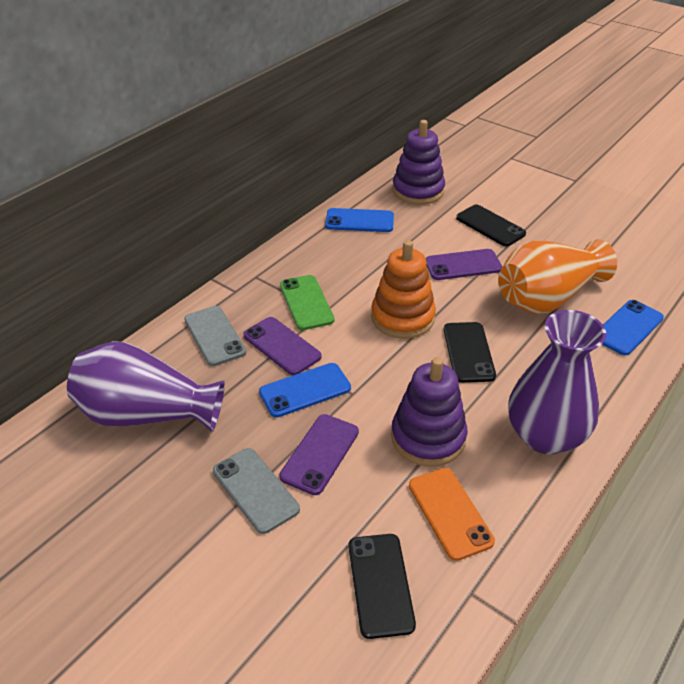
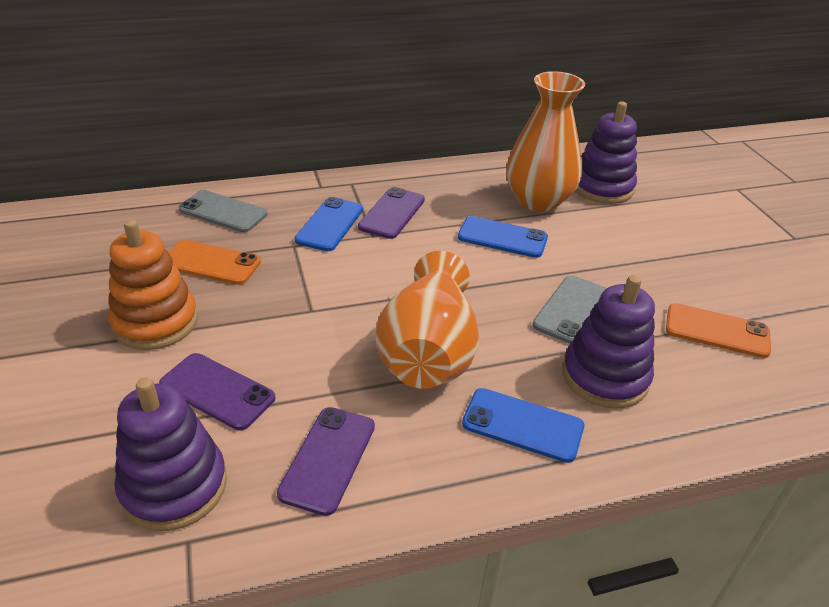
black phone: 3 -> 0
green phone: 1 -> 0
orange phone: 1 -> 2
orange vase: 1 -> 2
purple stacking toy: 2 -> 3
purple vase: 2 -> 0

